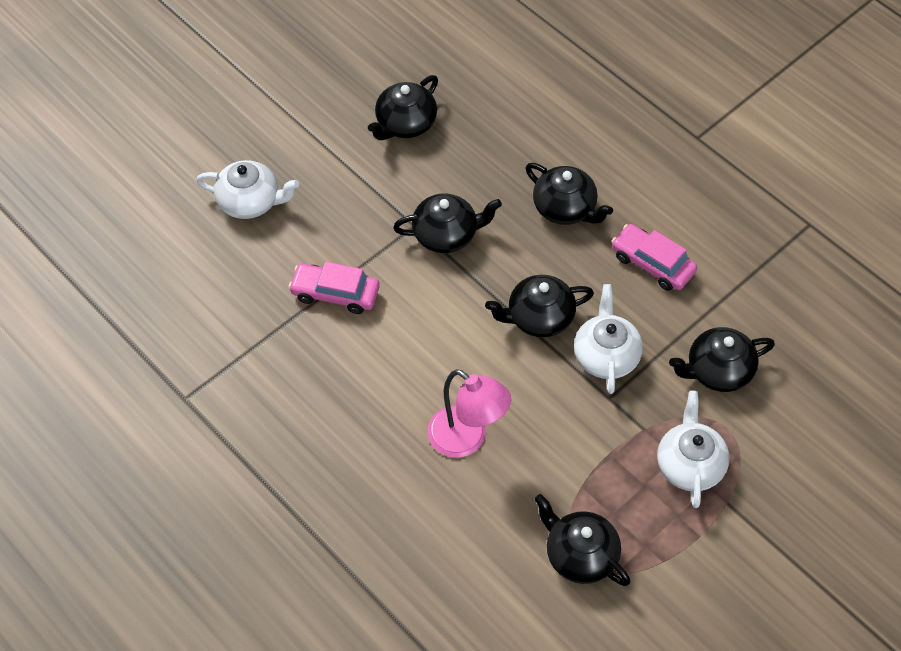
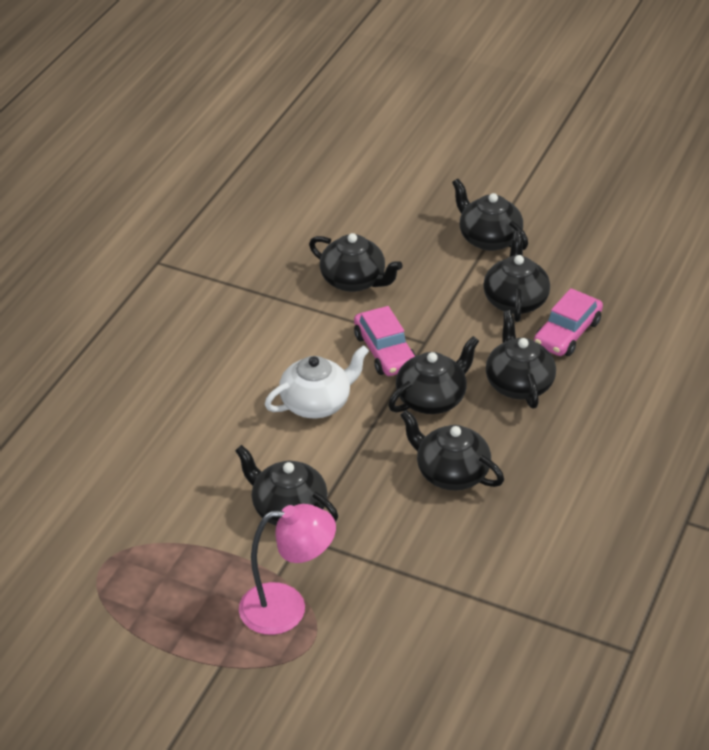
black teapot: 6 -> 7
white teapot: 3 -> 1

